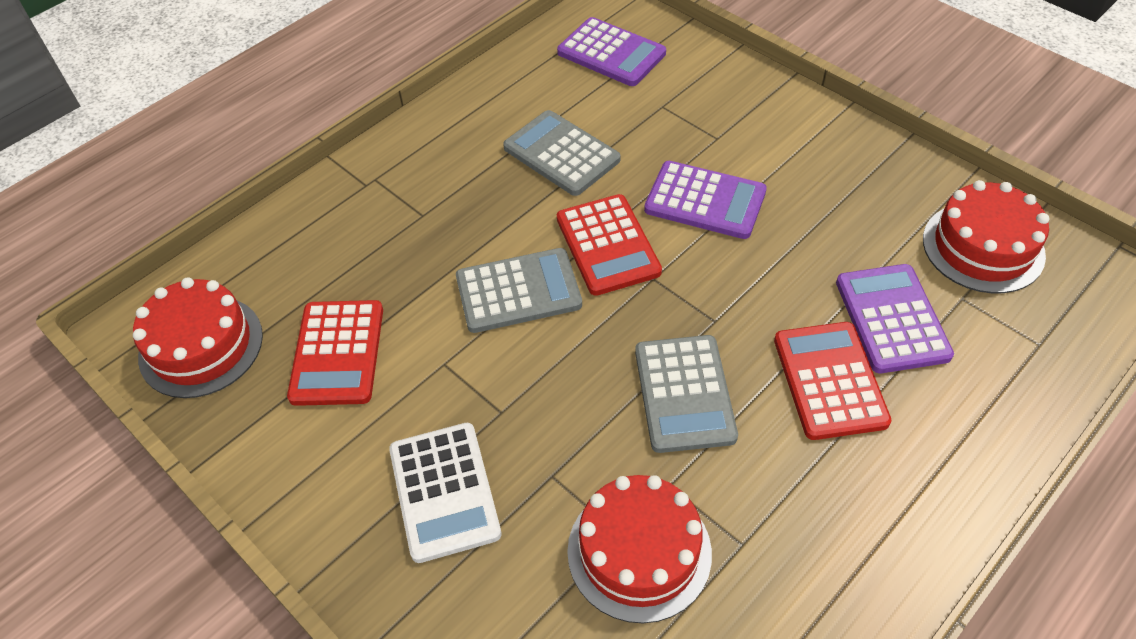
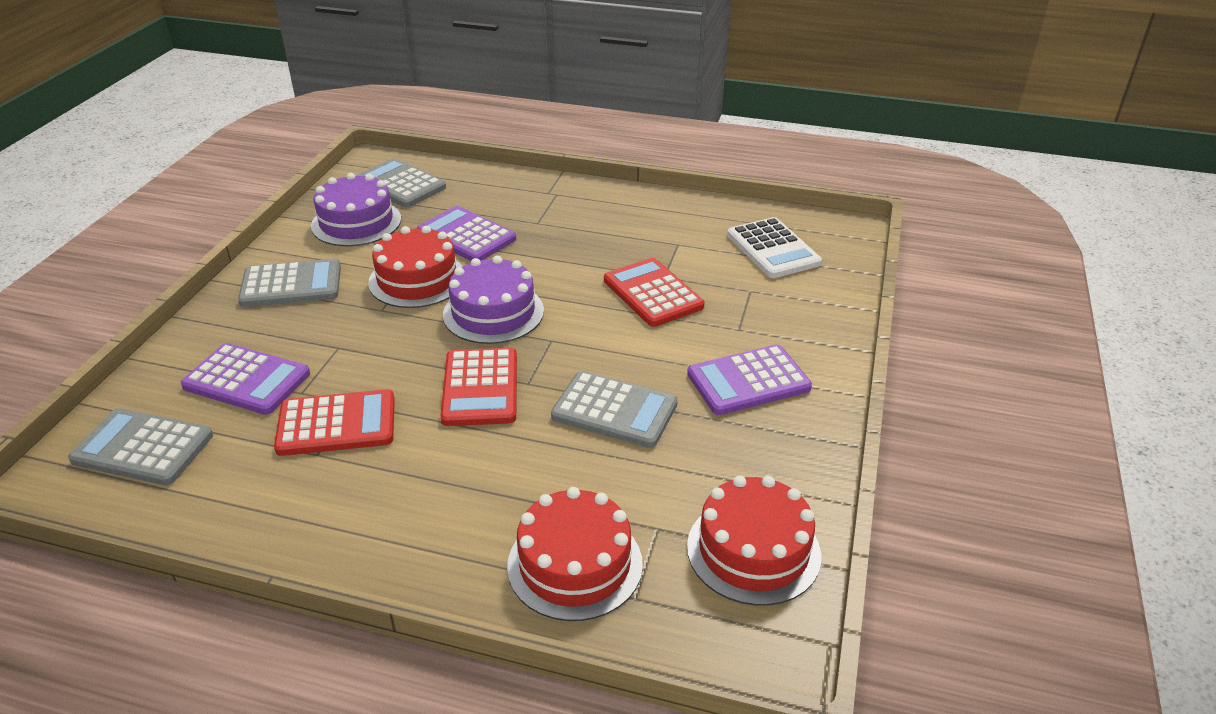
grey calculator: 3 -> 4
purple cake: 0 -> 2

